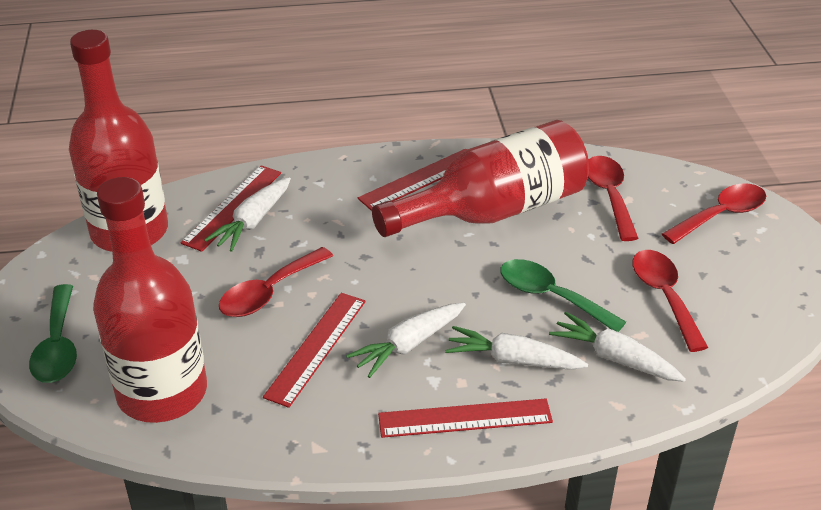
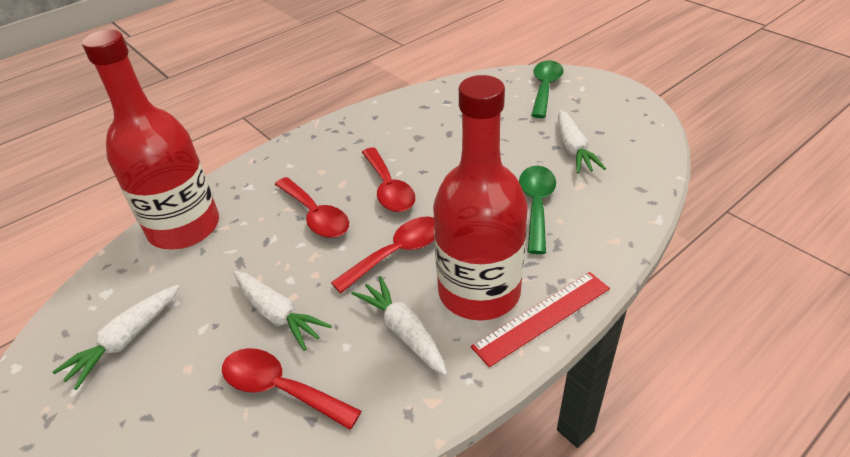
red bottle: 3 -> 2
red ruler: 4 -> 1

